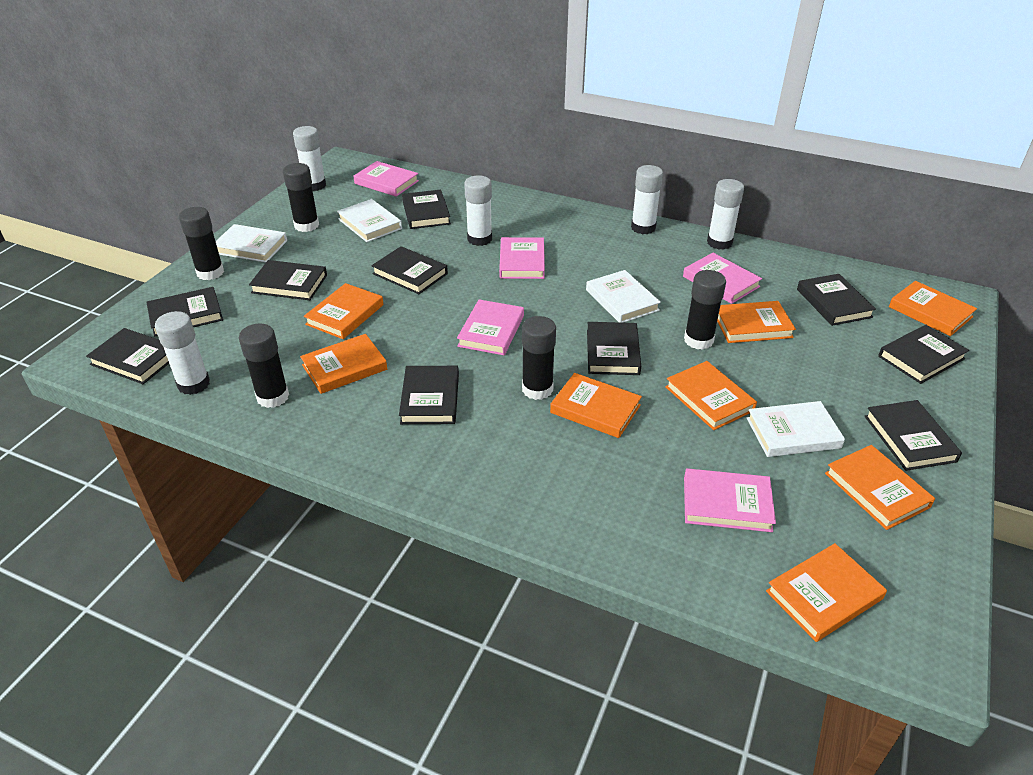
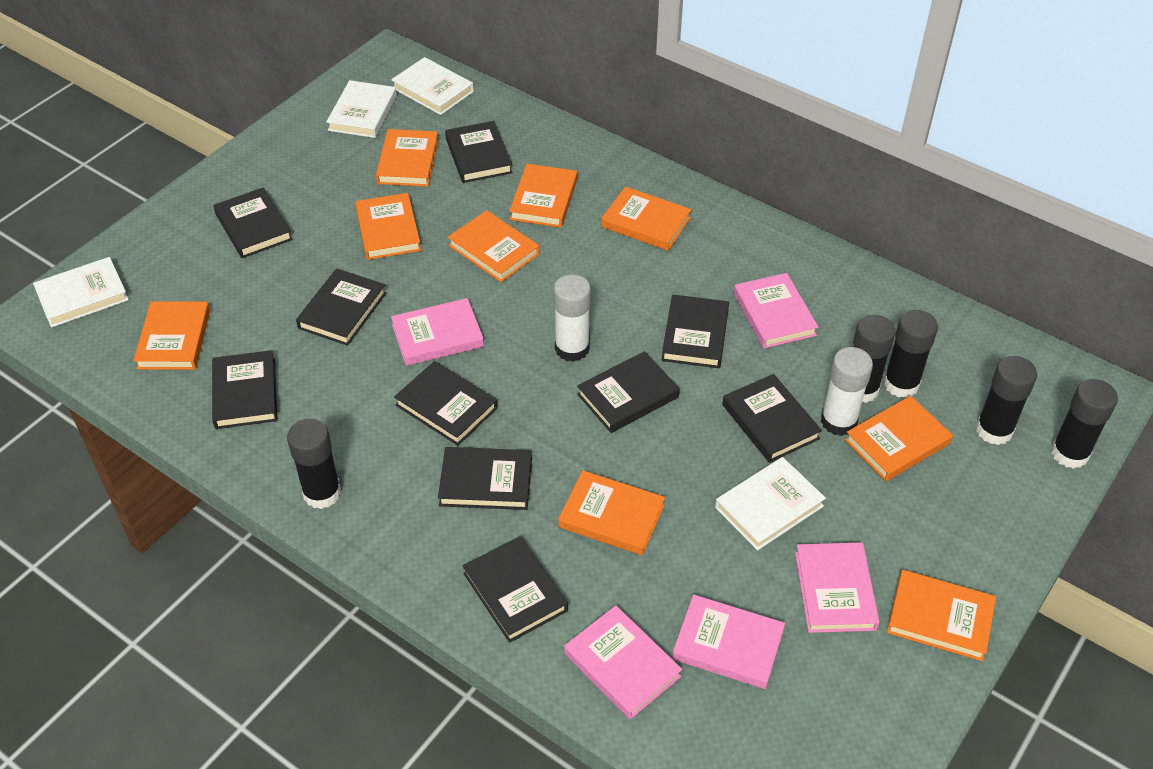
orange book: 8 -> 9
white glue stick: 5 -> 2

